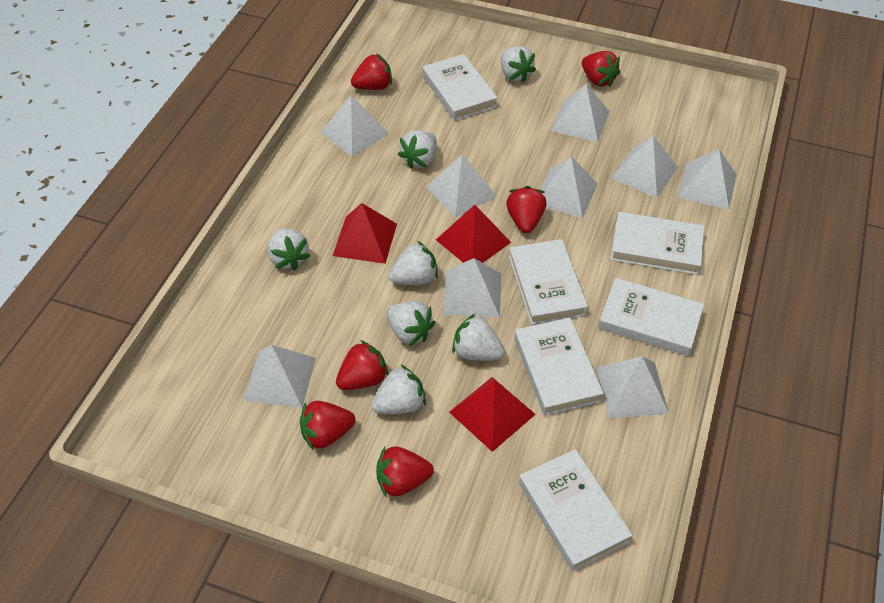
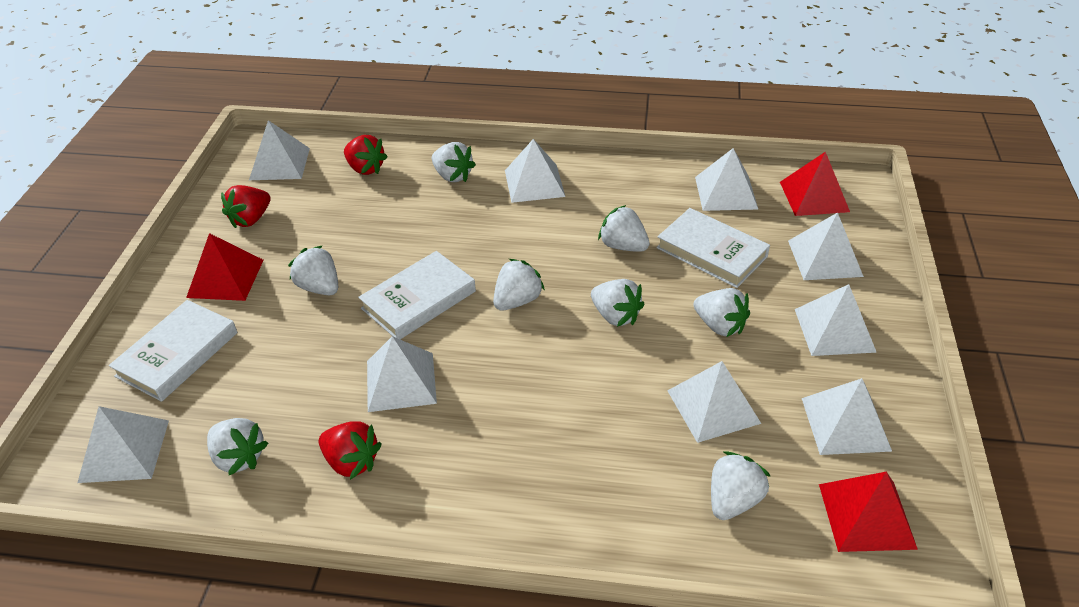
red strawberry: 6 -> 3
white book: 6 -> 3
white strawberry: 7 -> 8

